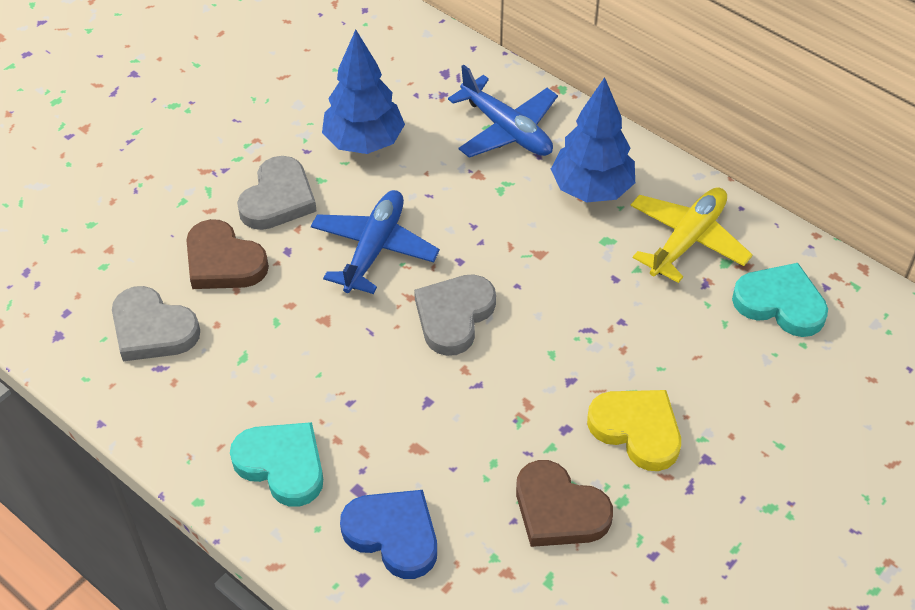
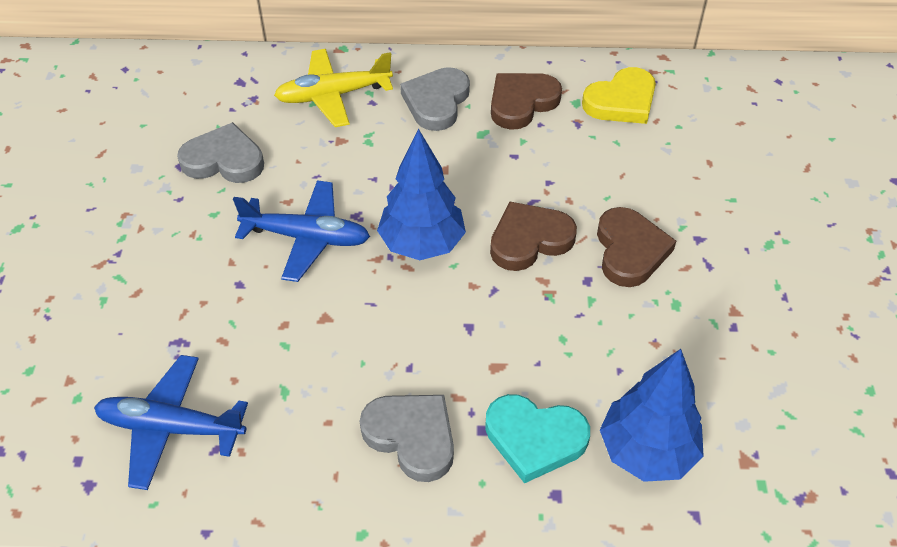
blue heart: 1 -> 0
brown heart: 2 -> 3
turquoise heart: 2 -> 1

